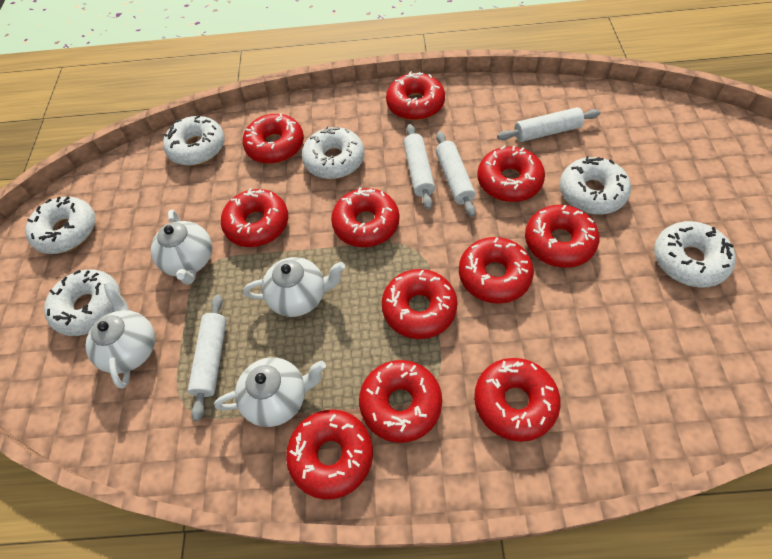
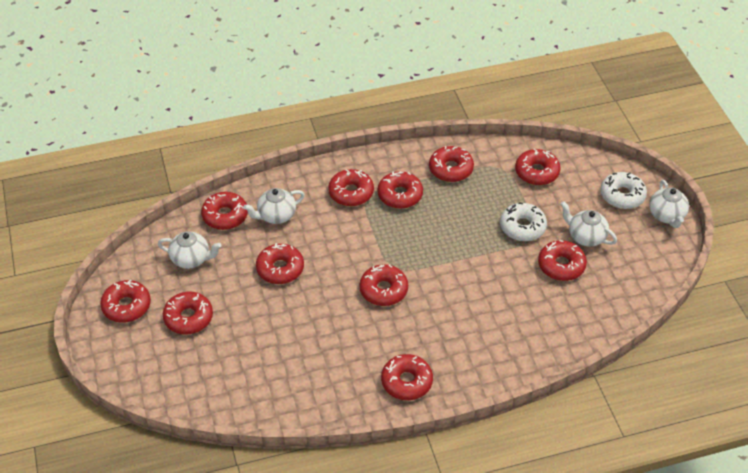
white donut: 6 -> 2
white rolling pin: 4 -> 0

